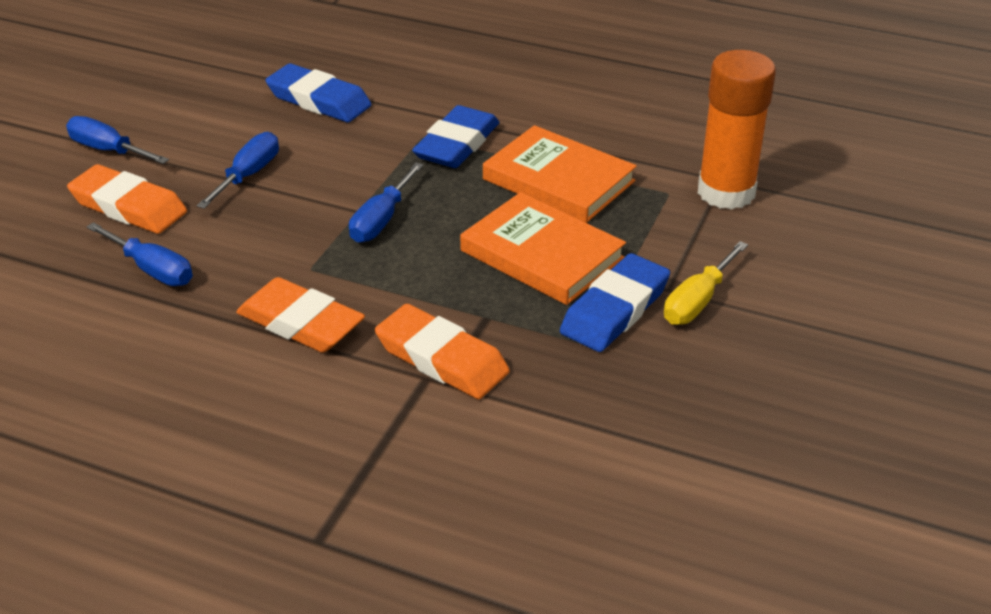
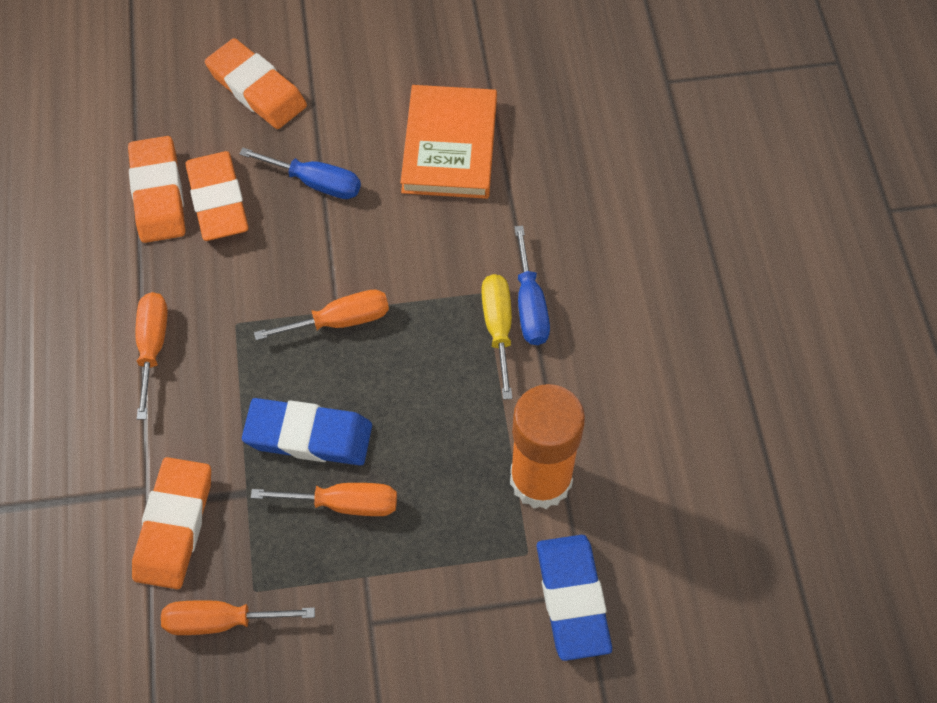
blue eraser: 3 -> 2
blue screwdriver: 4 -> 2
orange book: 2 -> 1
orange eraser: 3 -> 4
orange screwdriver: 0 -> 4

